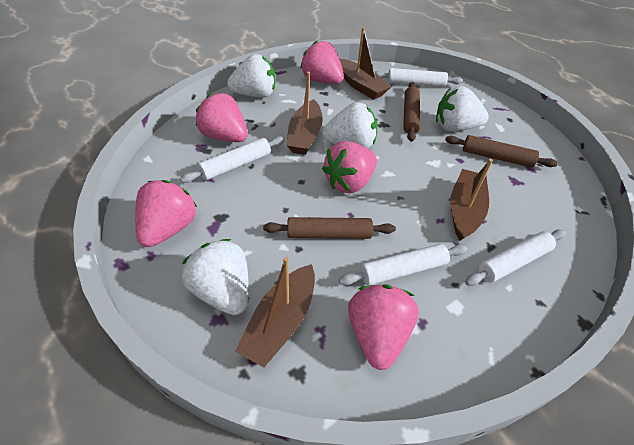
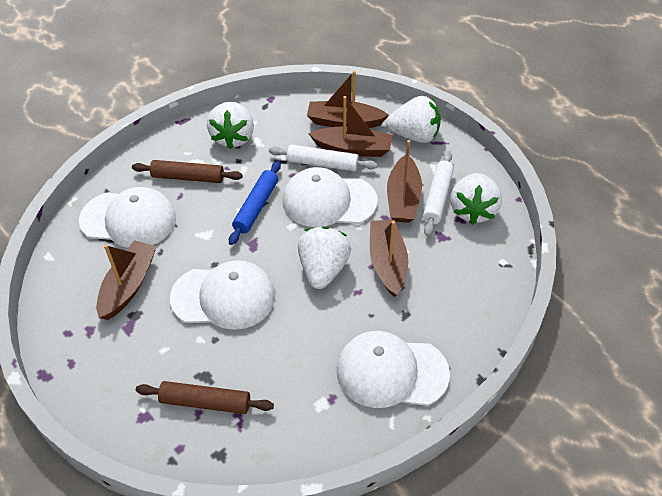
blue rolling pin: 0 -> 1
brown boat: 4 -> 5
brown rolling pin: 3 -> 2
pink strawberry: 5 -> 0
white cap: 0 -> 4
white rolling pin: 4 -> 2

